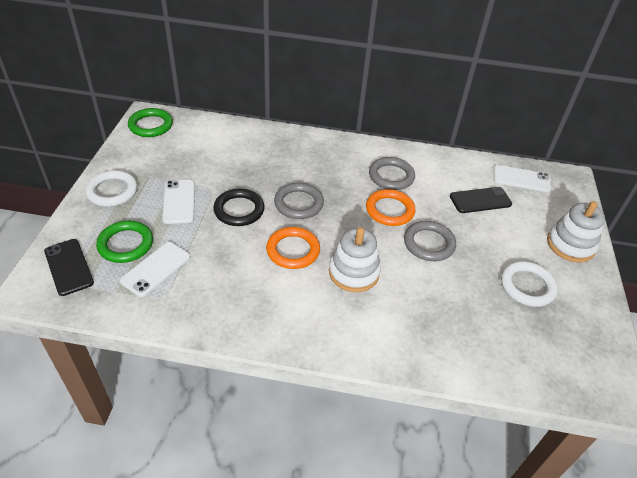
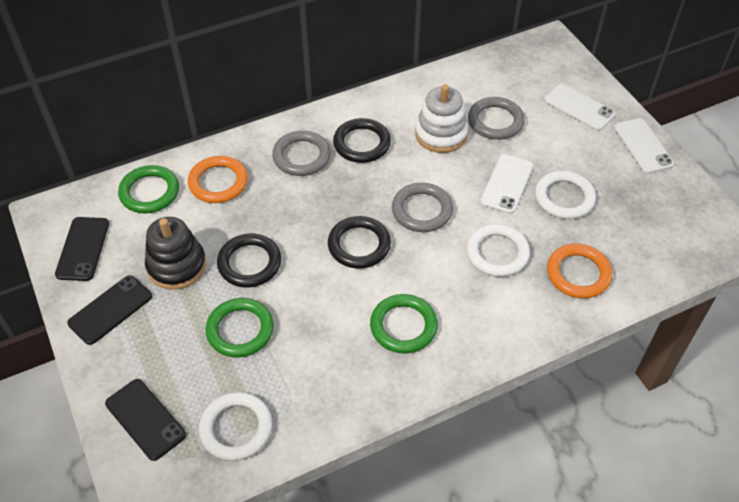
black phone: 2 -> 3
black ring: 1 -> 3
black stacking toy: 0 -> 1
green ring: 2 -> 3
white ring: 2 -> 3
white stacking toy: 2 -> 1

